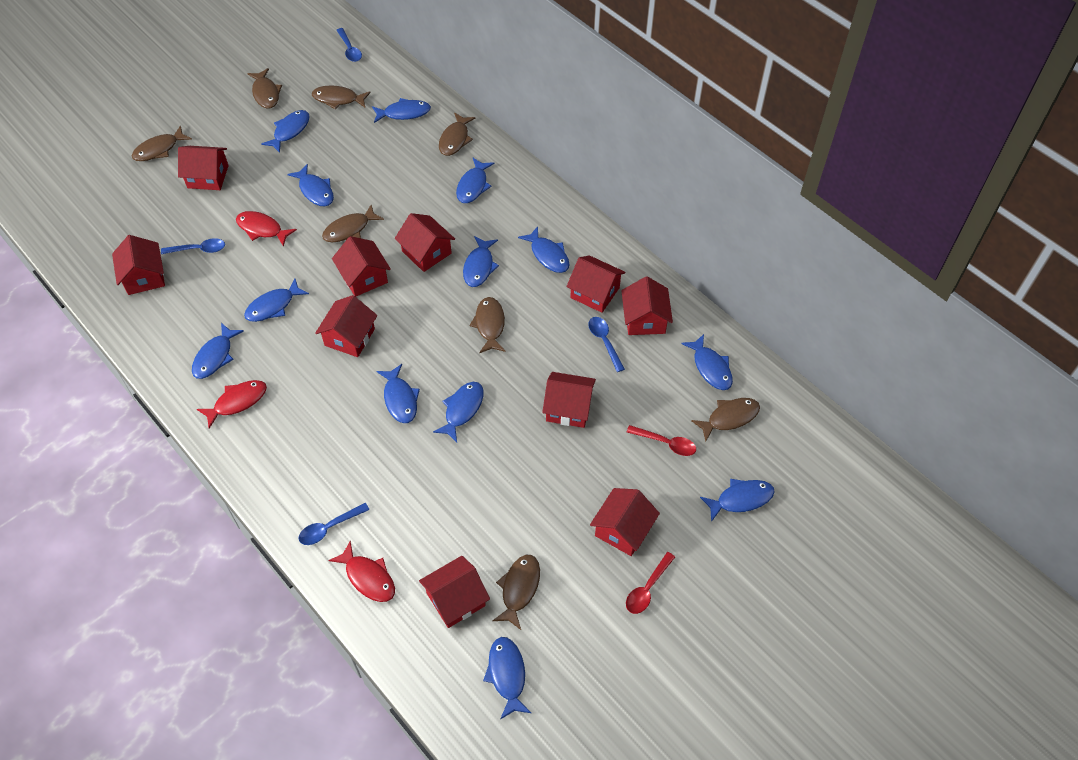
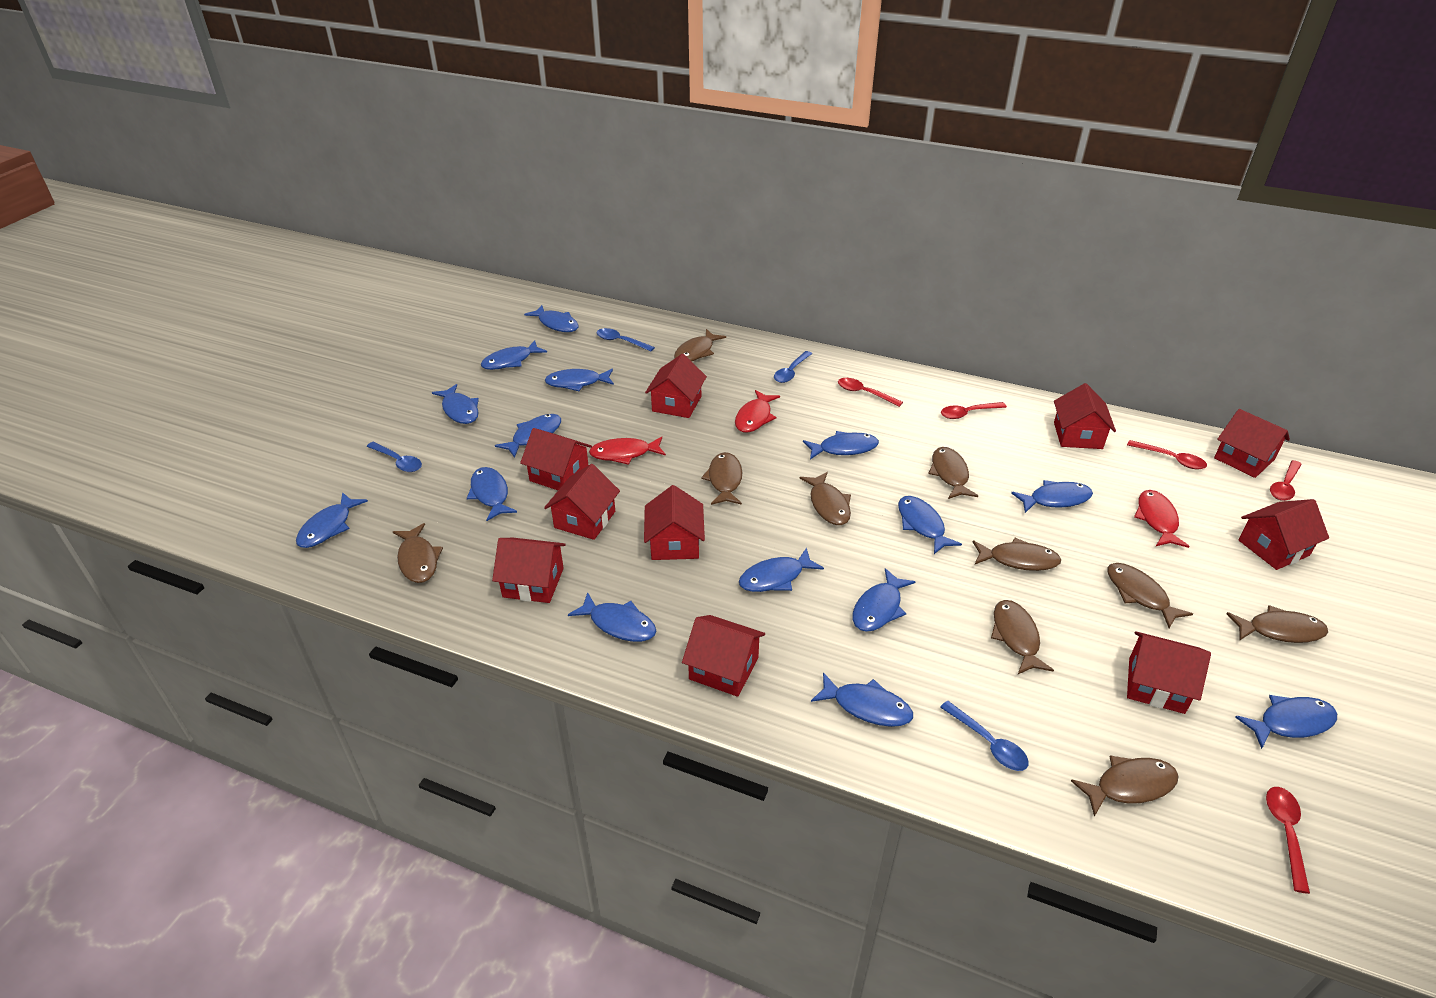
blue fish: 13 -> 15
brown fish: 8 -> 10
red spoon: 2 -> 5

